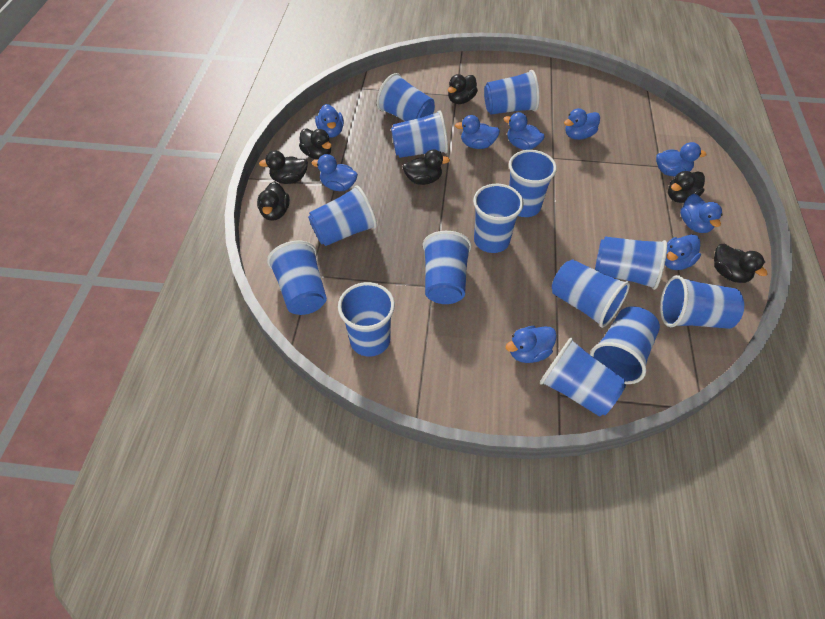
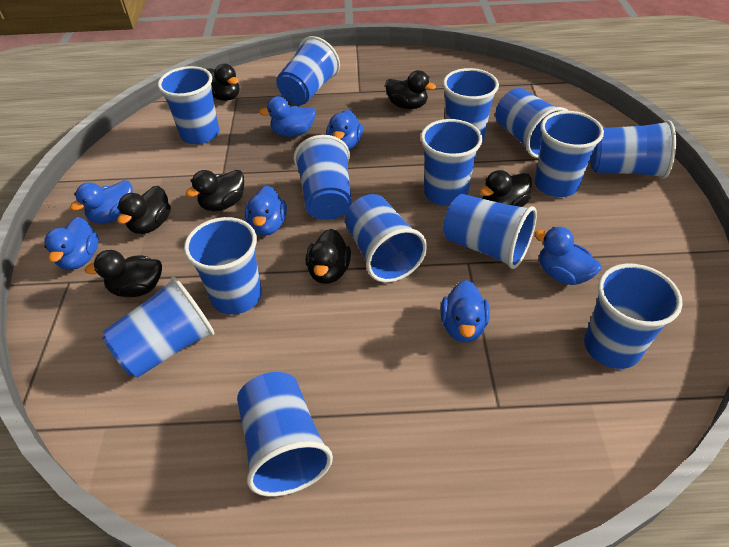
blue duck: 9 -> 7

